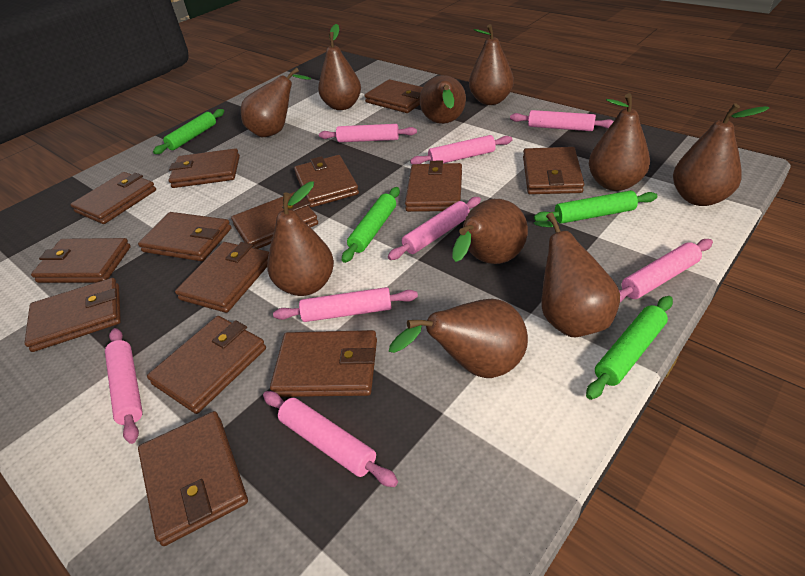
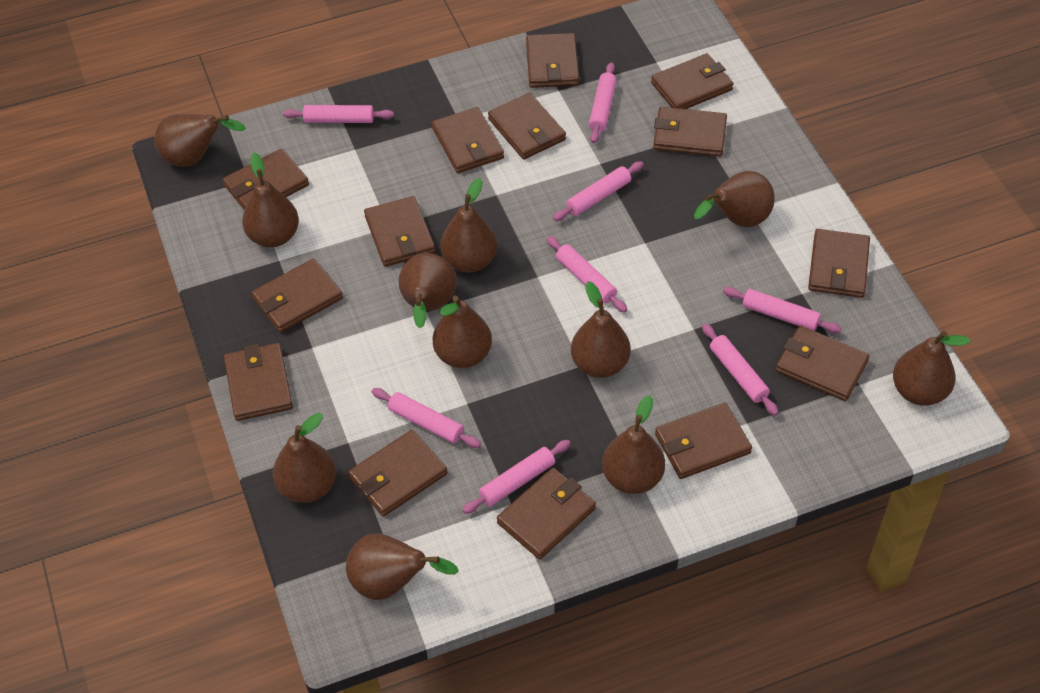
brown pear: 10 -> 11
green rolling pin: 4 -> 0

